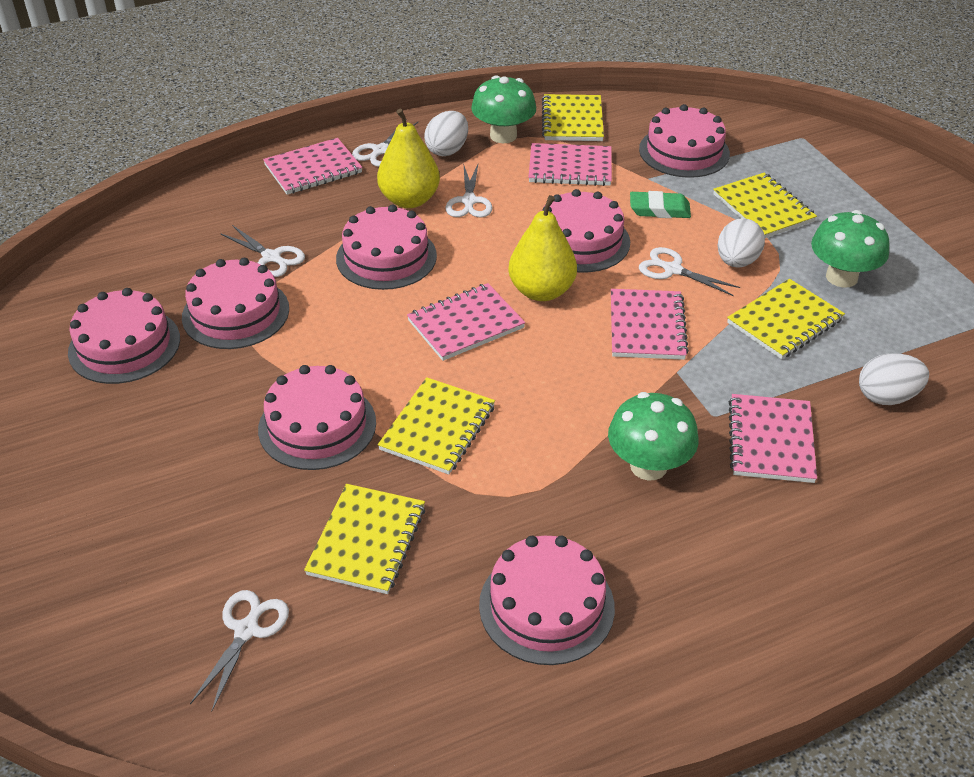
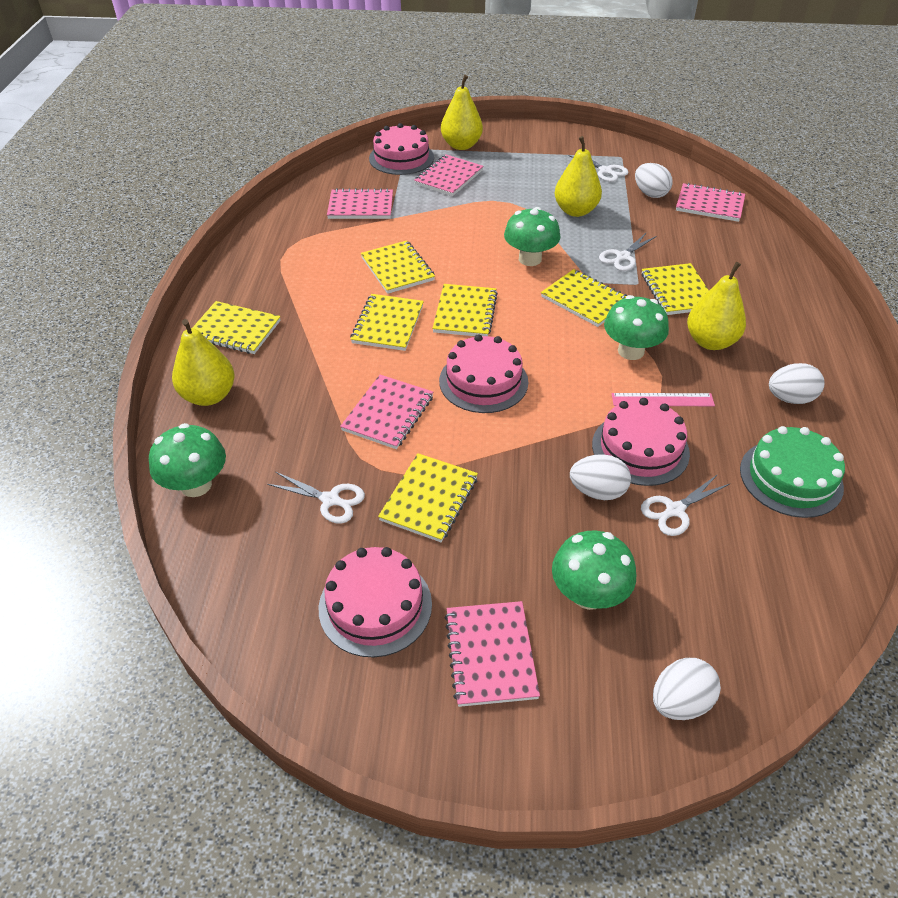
green cake: 0 -> 1
green eraser: 1 -> 0
green mushroom: 3 -> 4
pink cake: 7 -> 4
pink ruler: 0 -> 1
white egg: 3 -> 4
white scissors: 5 -> 4
yellow notebook: 5 -> 7
yellow pear: 2 -> 4

